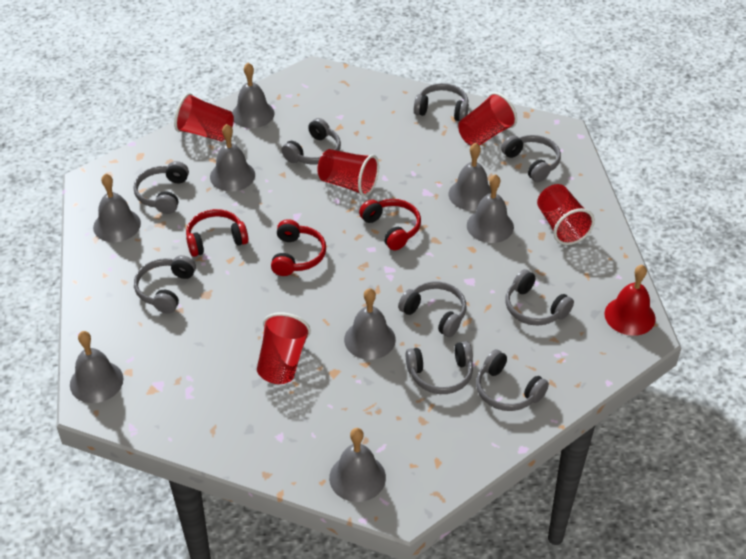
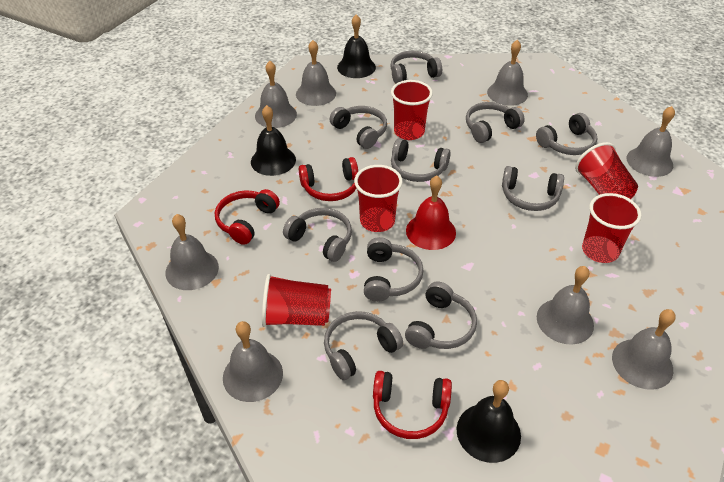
black bell: 0 -> 3
grey headphones: 9 -> 10

